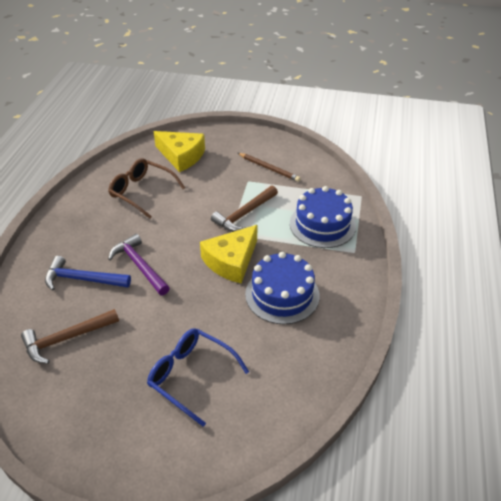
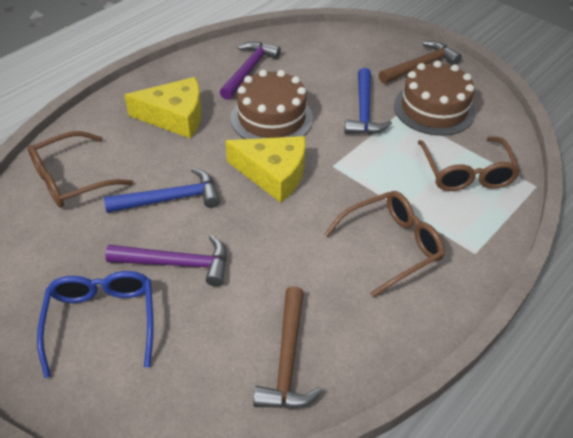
blue cake: 2 -> 0
blue hammer: 1 -> 2
brown cake: 0 -> 2
brown glasses: 1 -> 3
brown pencil: 1 -> 0
purple hammer: 1 -> 2

